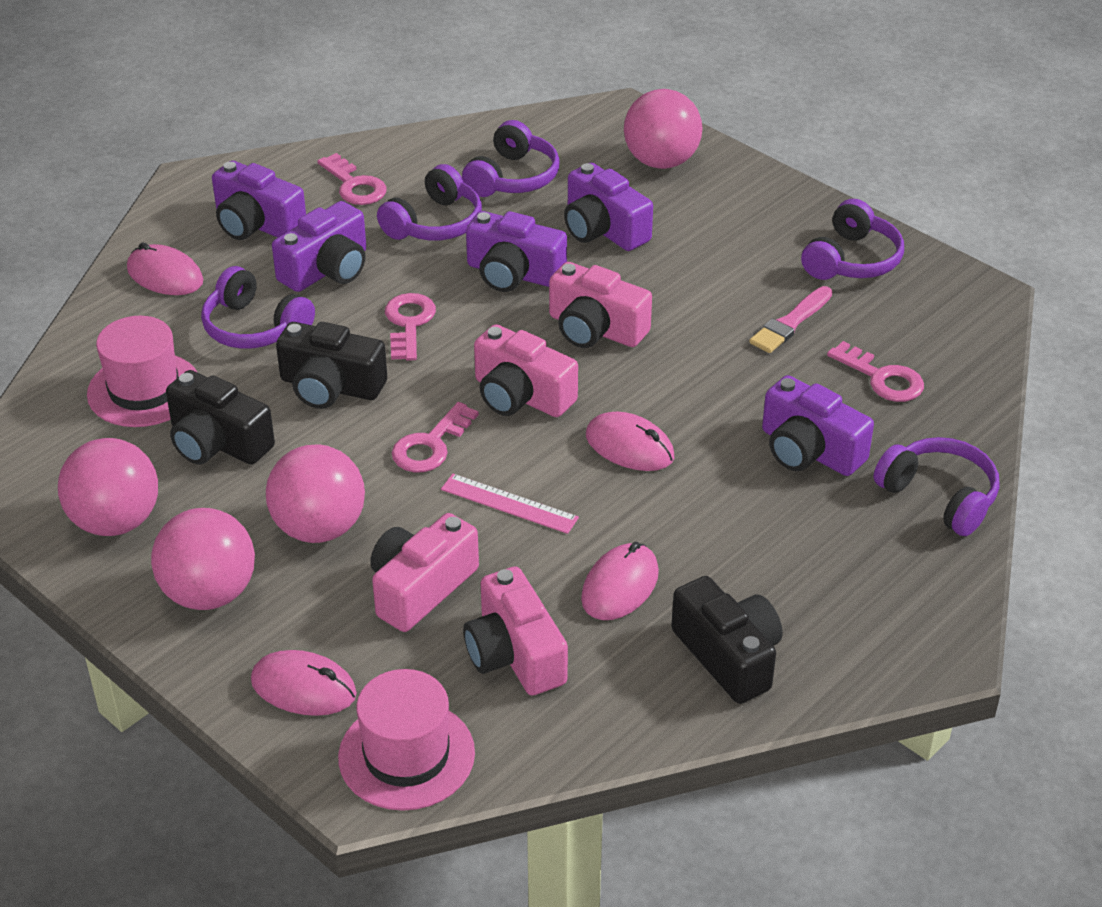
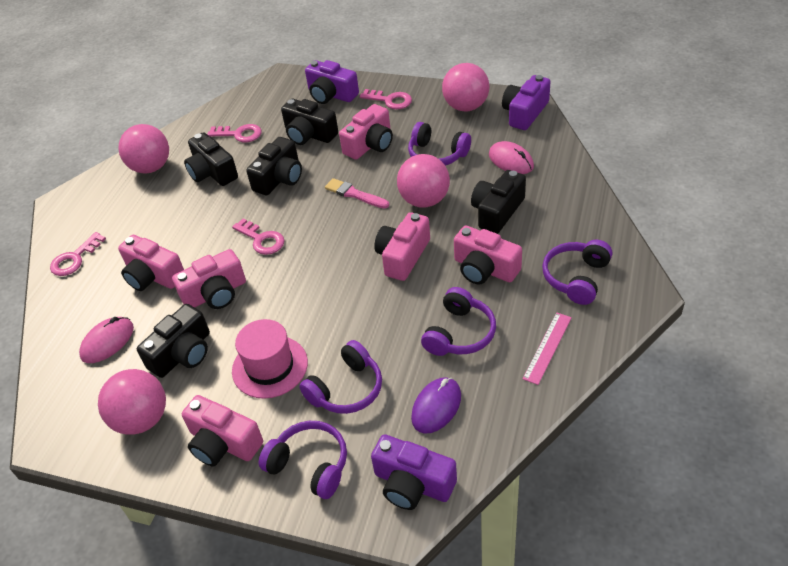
black camera: 3 -> 5
pink camera: 4 -> 6
pink hat: 2 -> 1
pink mouse: 4 -> 2
purple camera: 5 -> 3
purple mouse: 0 -> 1

